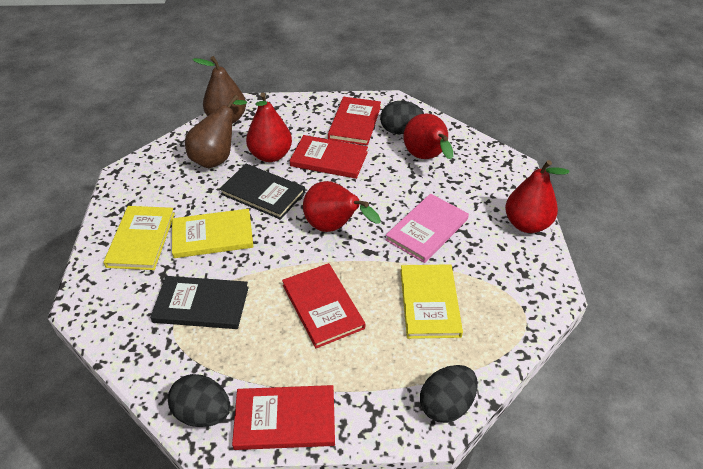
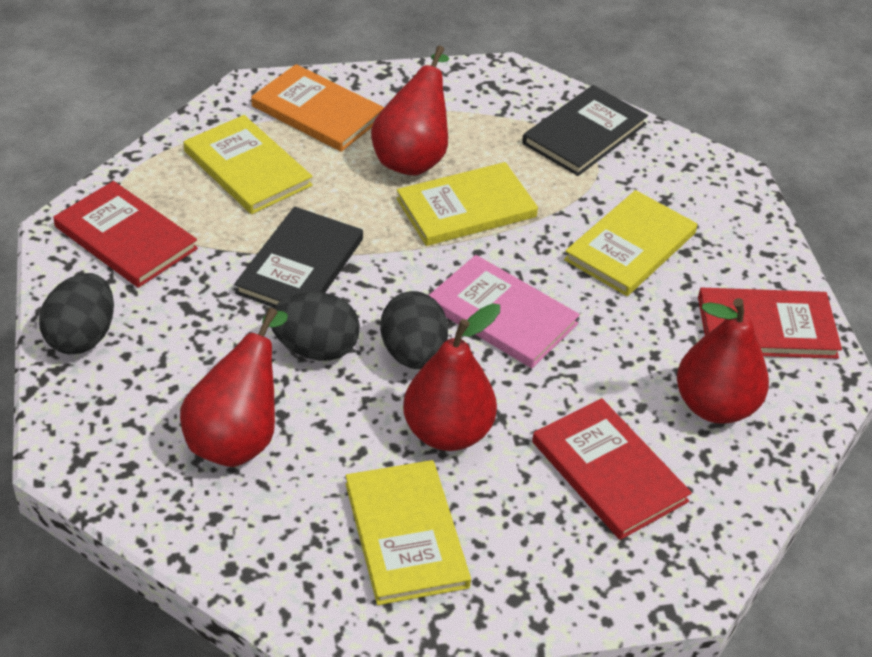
brown pear: 2 -> 0
orange book: 0 -> 1
red book: 4 -> 3
yellow book: 3 -> 4

